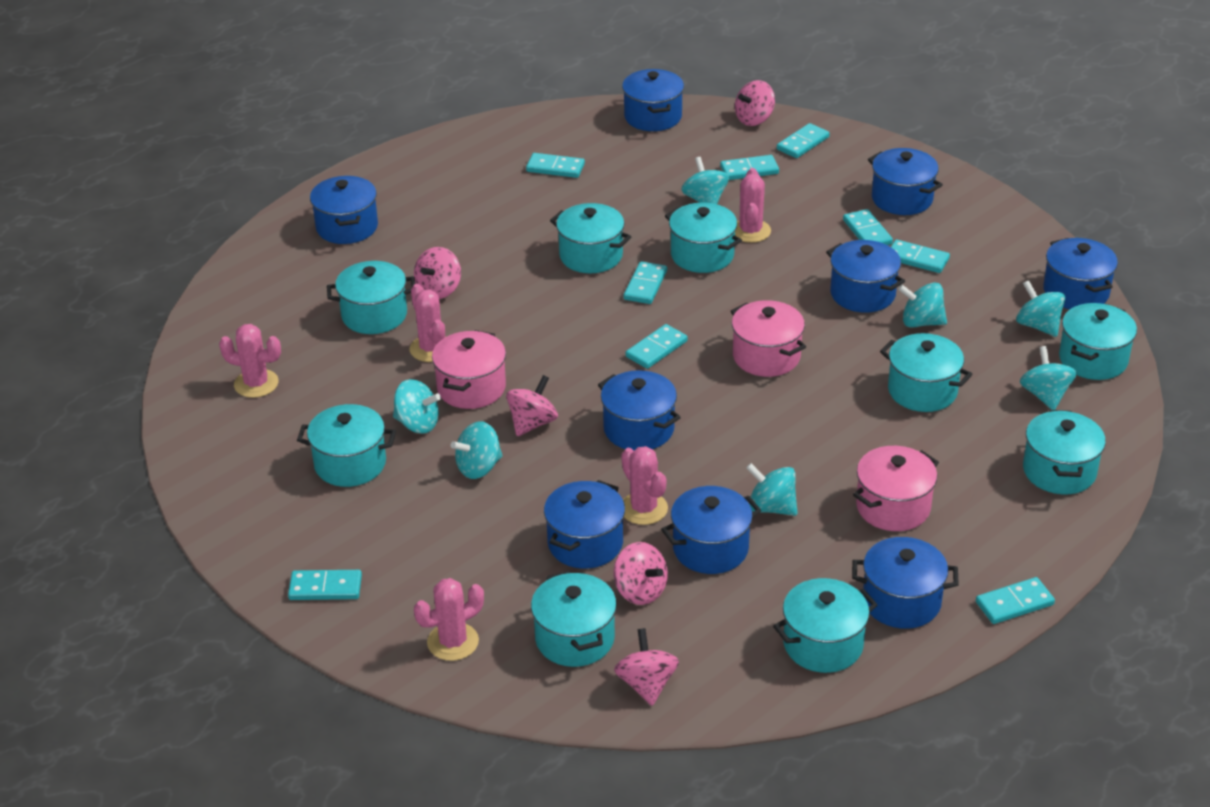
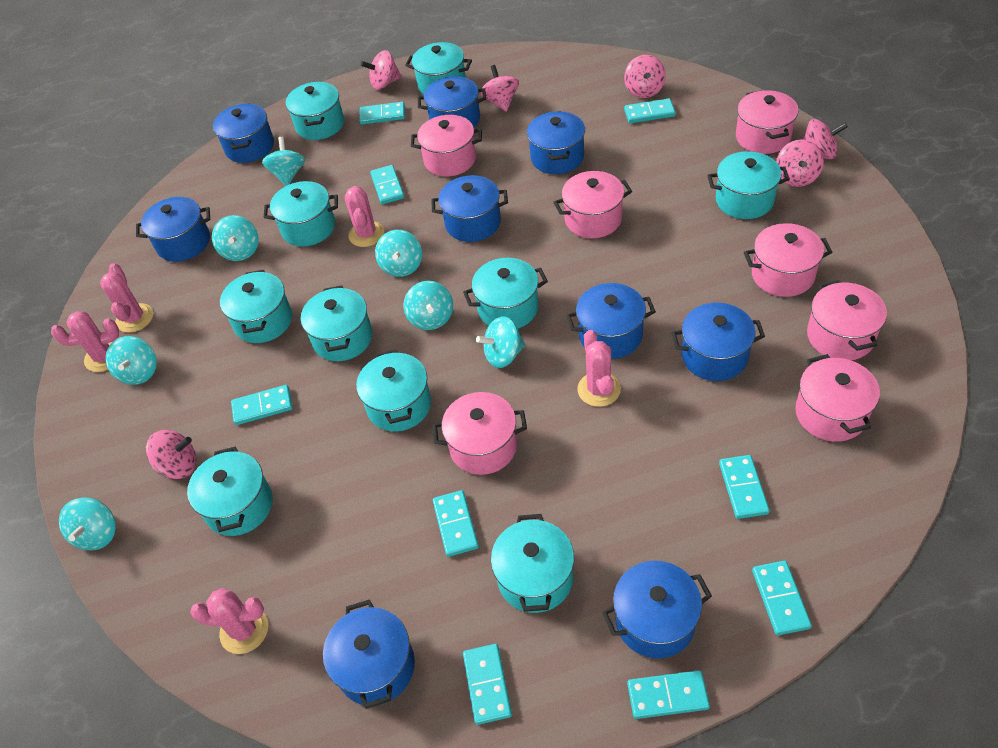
pink pot: 3 -> 7
pink spinning top: 5 -> 6
turquoise pot: 9 -> 10

